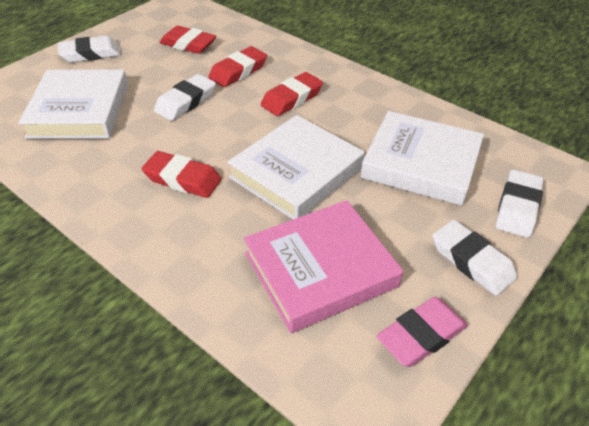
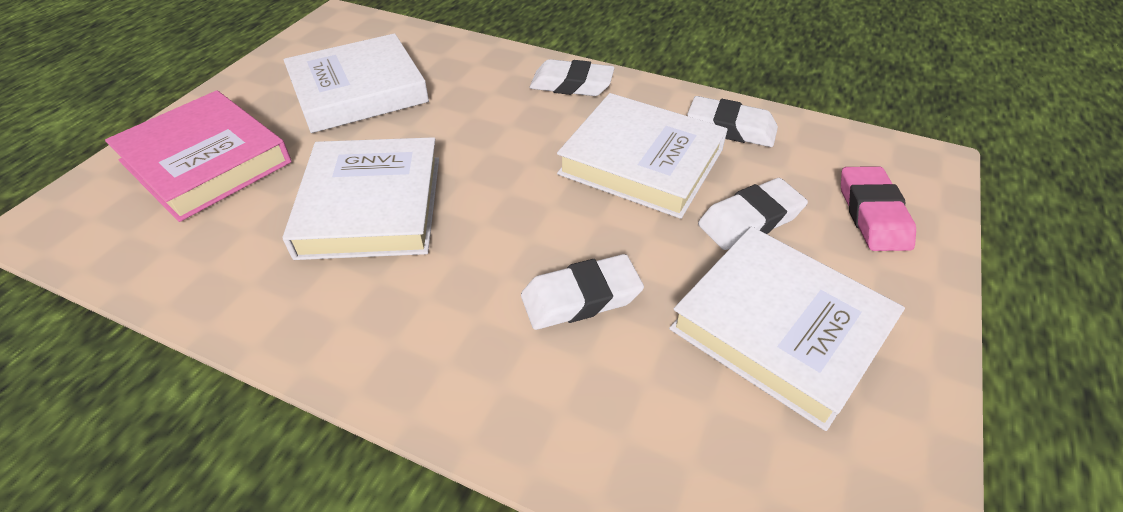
red eraser: 4 -> 0
white book: 3 -> 4

